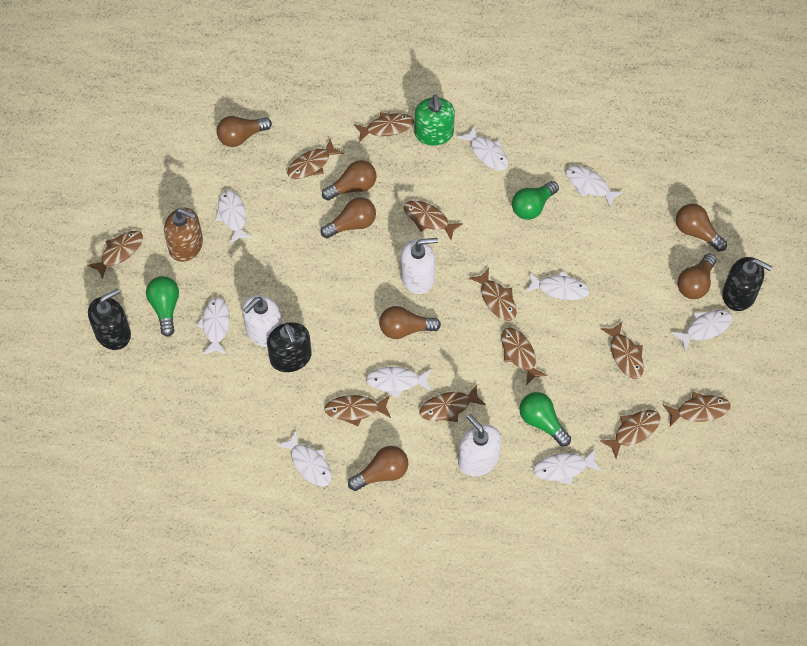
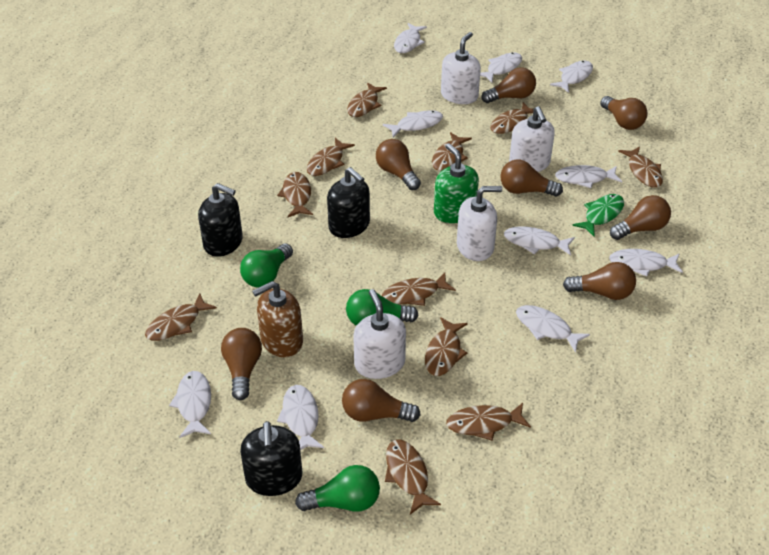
brown light bulb: 7 -> 8
green fish: 0 -> 1
white fish: 9 -> 10
white soap dispenser: 3 -> 4

